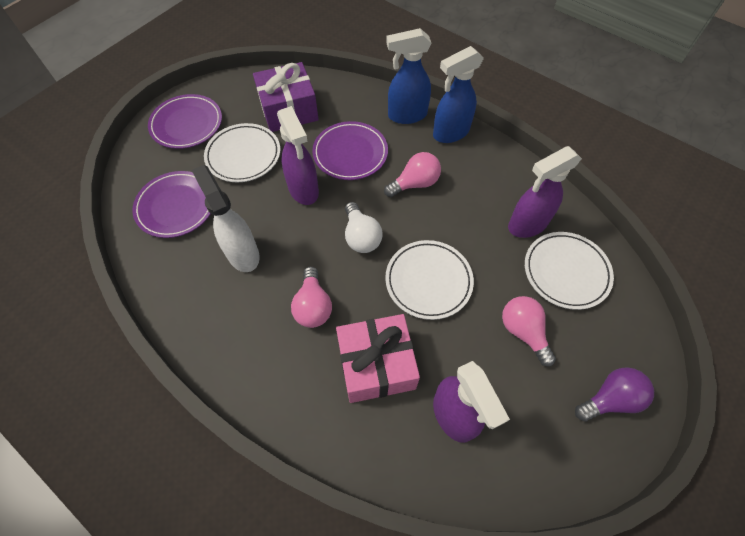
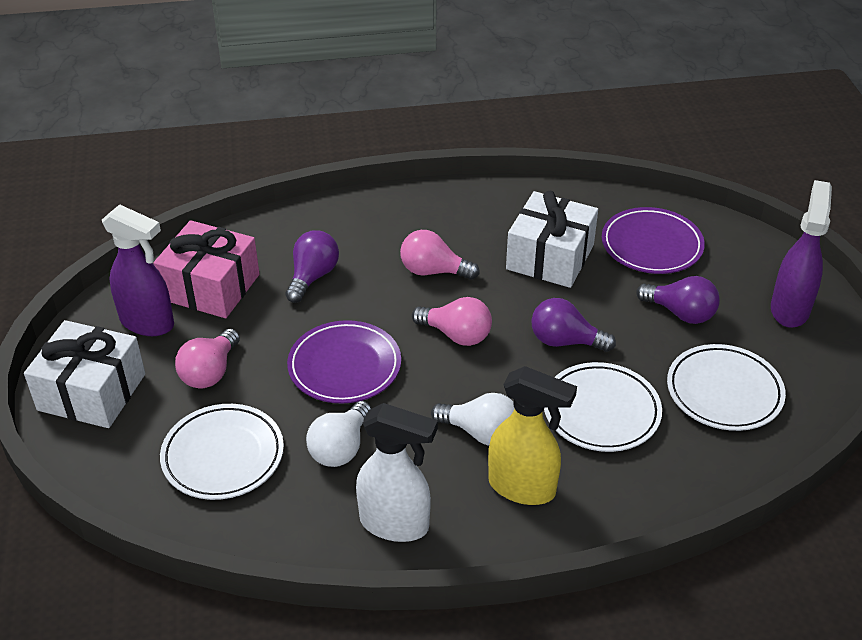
blue spray bottle: 2 -> 0
purple gift: 1 -> 0
purple light bulb: 1 -> 3
purple plate: 3 -> 2
purple spray bottle: 3 -> 2
white gift: 0 -> 2
white light bulb: 1 -> 2
yellow spray bottle: 0 -> 1

